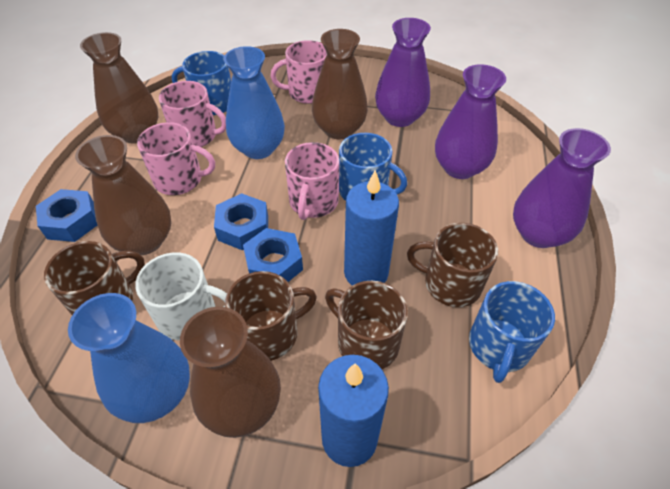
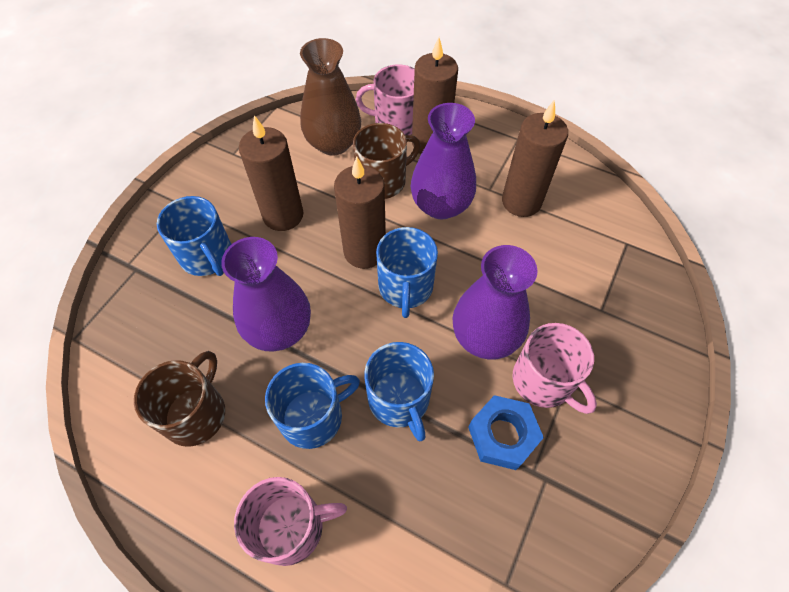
blue candle: 2 -> 0
blue mug: 3 -> 4
blue nut: 3 -> 1
blue vase: 2 -> 0
brown candle: 0 -> 4
brown mug: 4 -> 2
brown vase: 4 -> 1
pink mug: 4 -> 3
white mug: 1 -> 0

